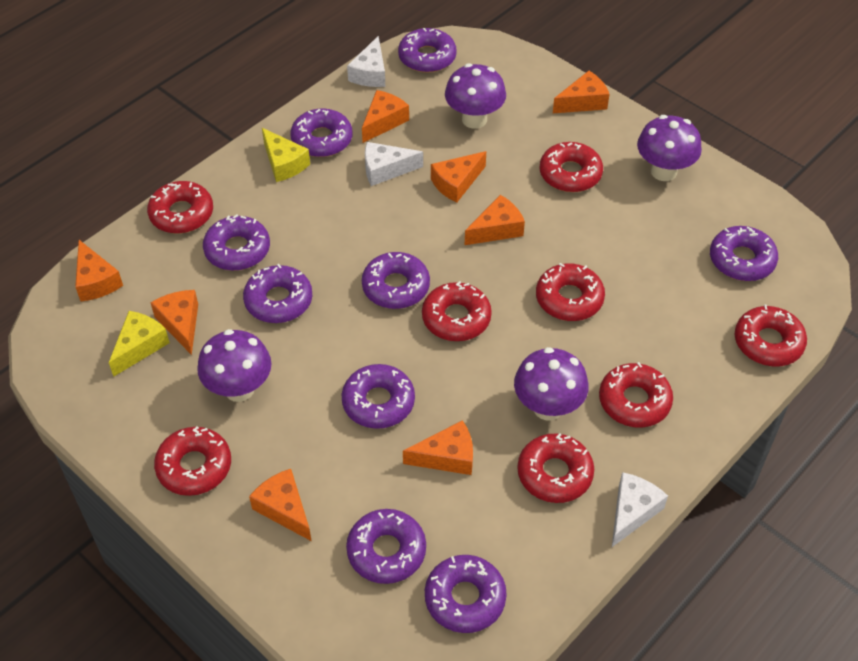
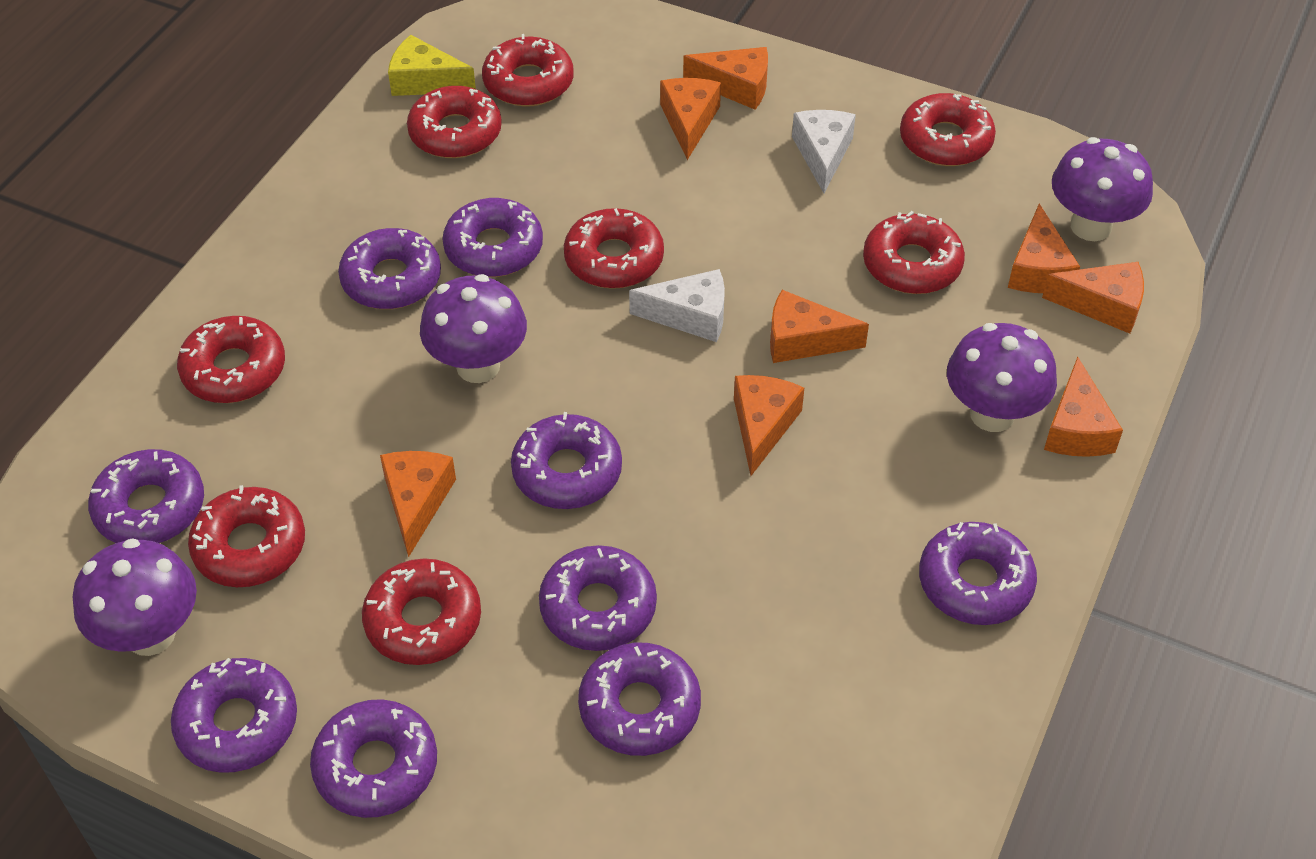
white cheese: 3 -> 2
yellow cheese: 2 -> 1

